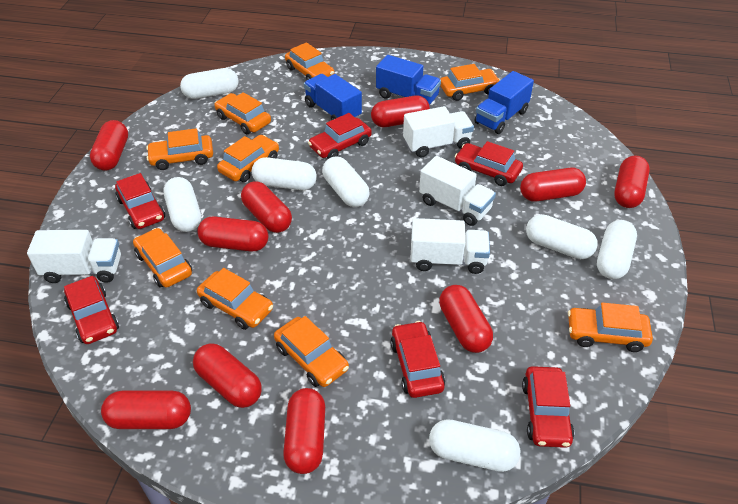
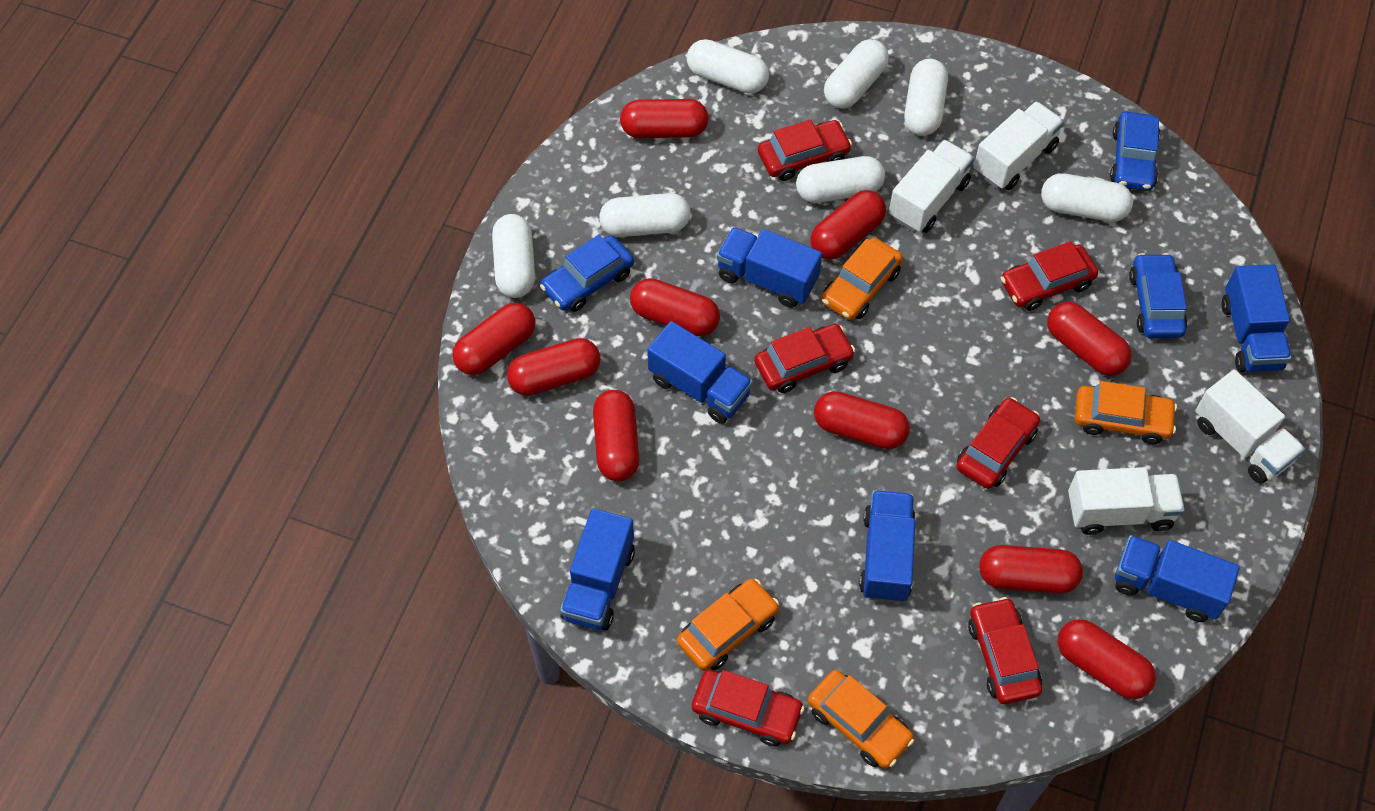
blue car: 0 -> 3
blue truck: 3 -> 6
orange car: 9 -> 4

